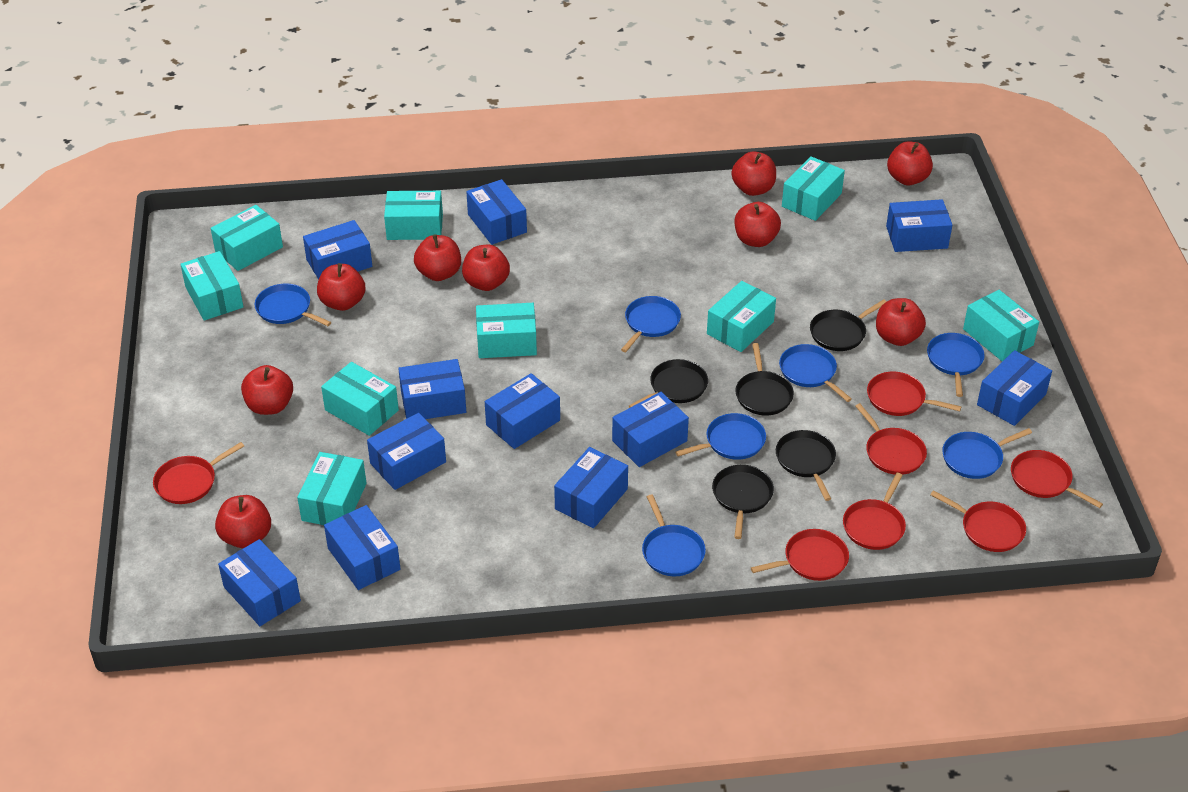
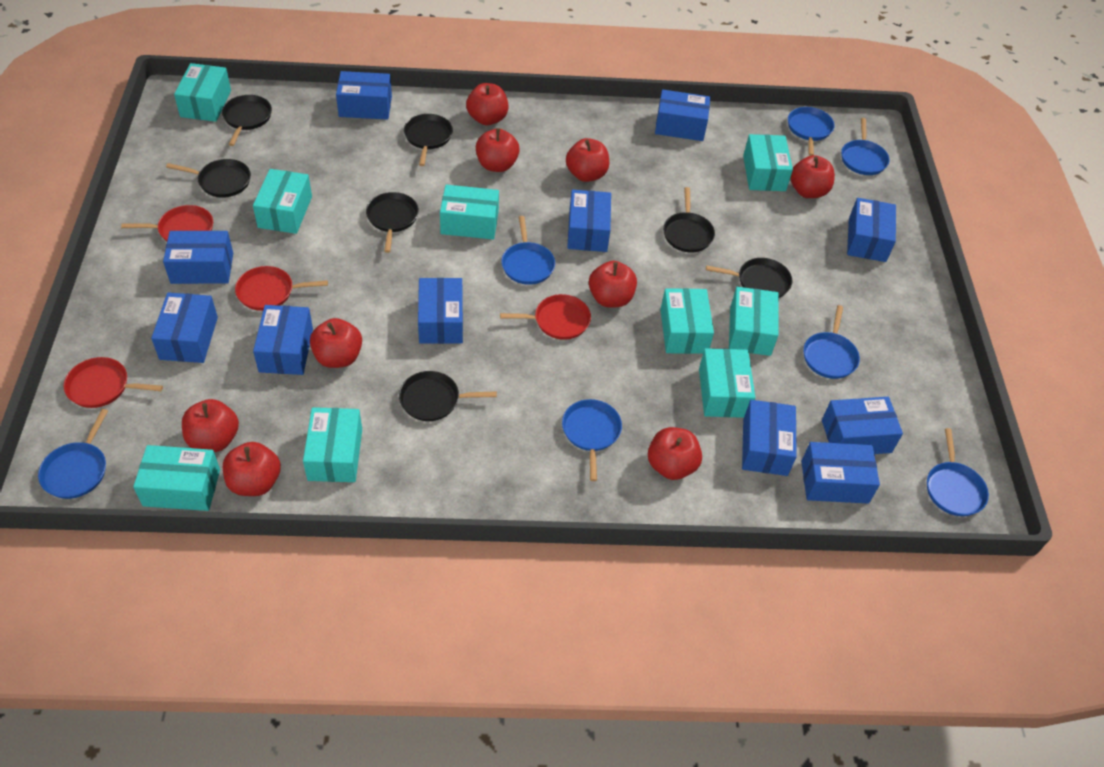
black pan: 5 -> 7
red pan: 7 -> 4

